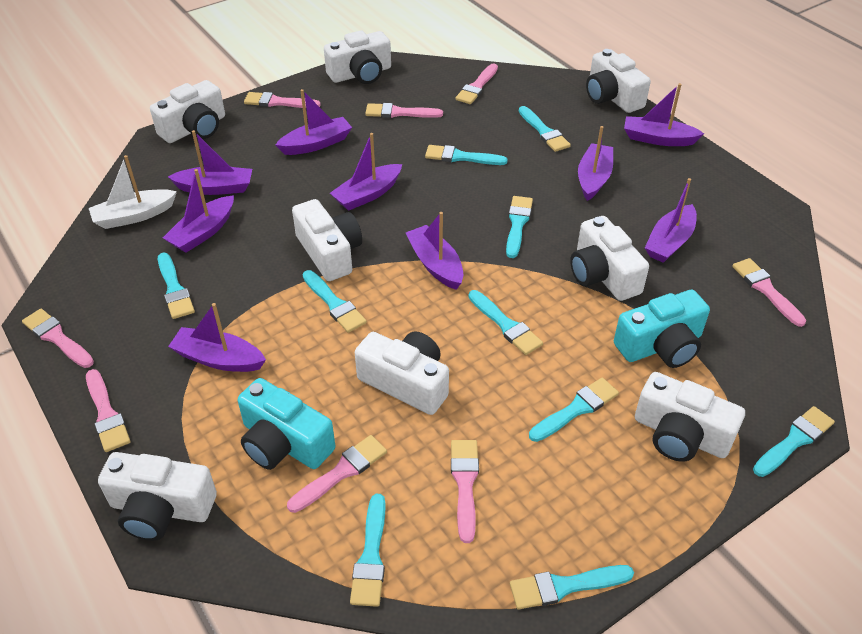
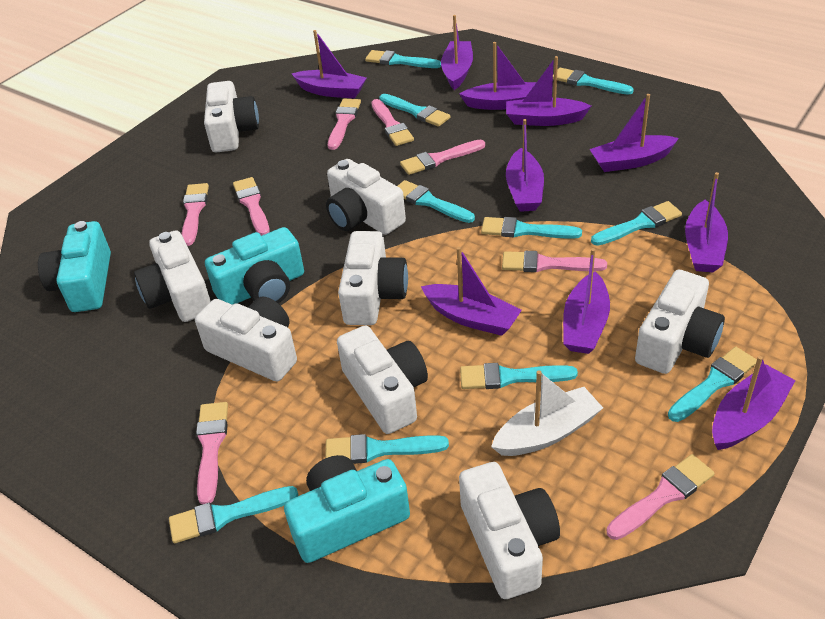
purple boat: 9 -> 10
turquoise camera: 2 -> 3

